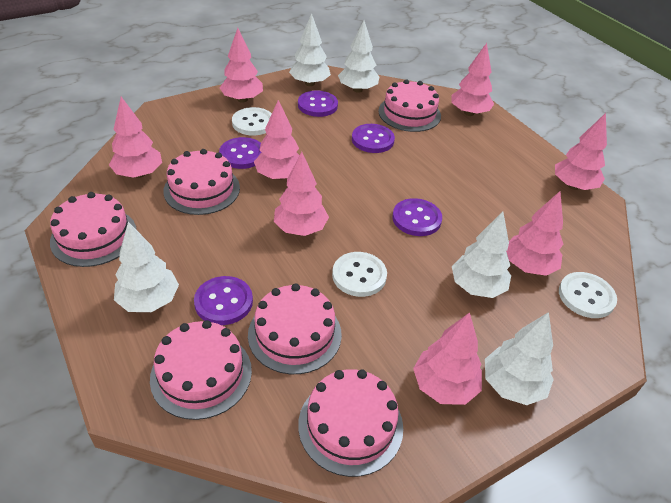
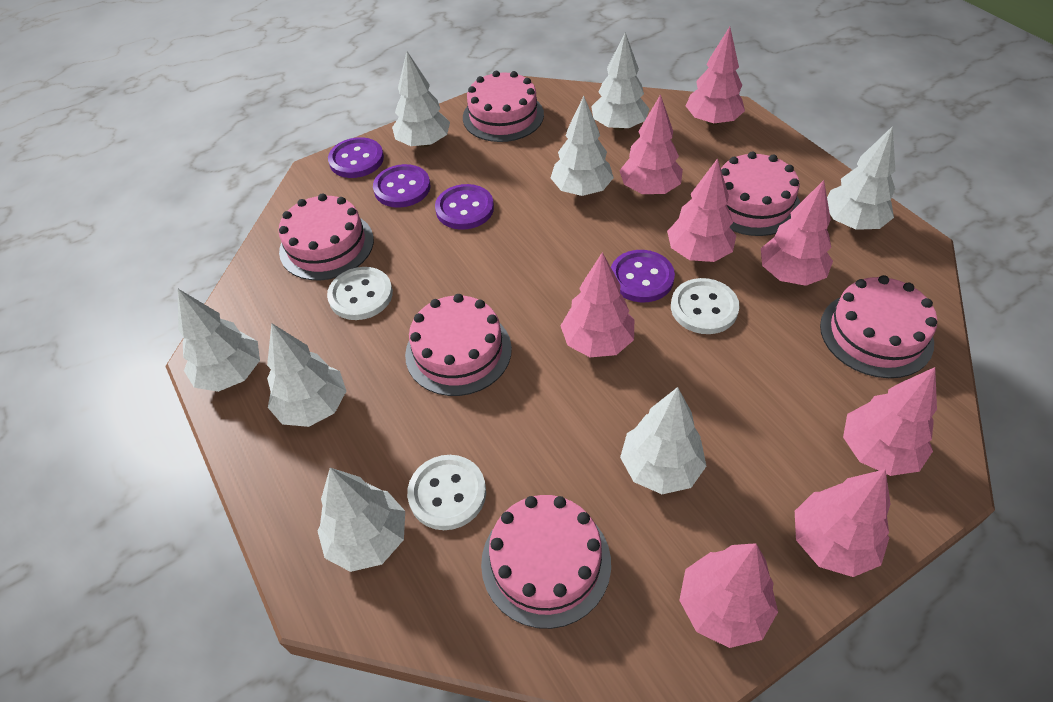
purple button: 5 -> 4
white tree: 5 -> 8

